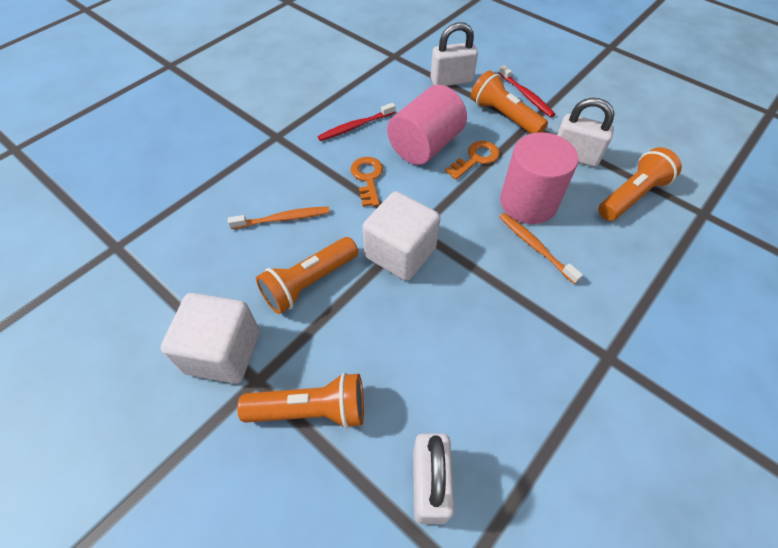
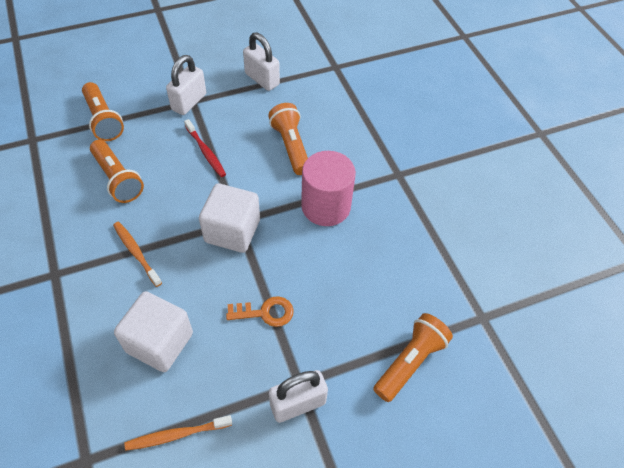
orange key: 2 -> 1
pink cylinder: 2 -> 1
red toothbrush: 2 -> 1

